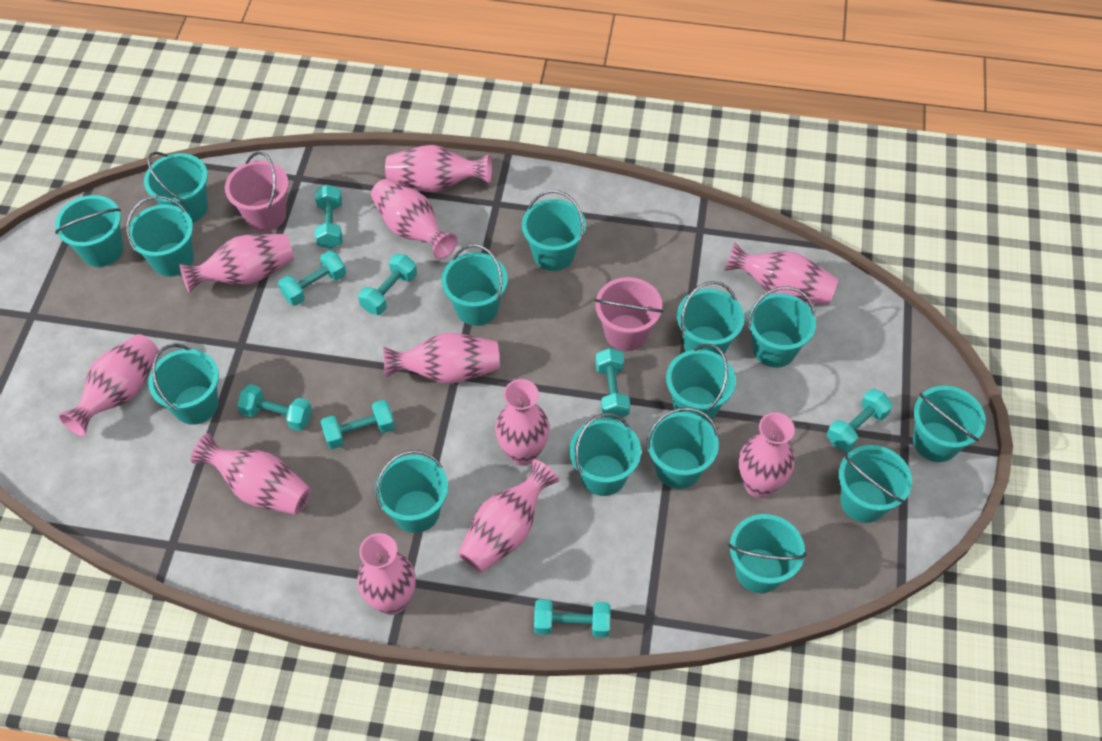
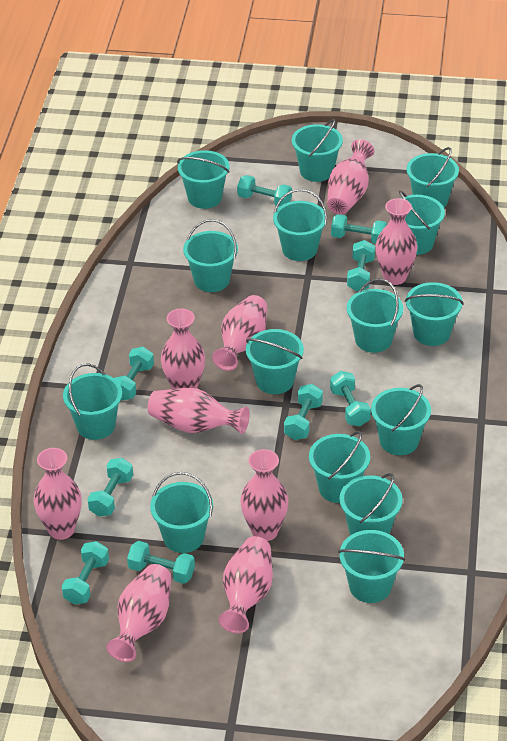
pink bucket: 2 -> 0
pink vase: 11 -> 9
turquoise dumbbell: 8 -> 9

